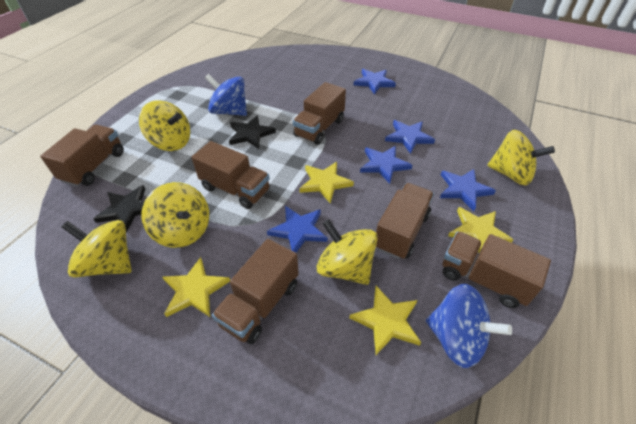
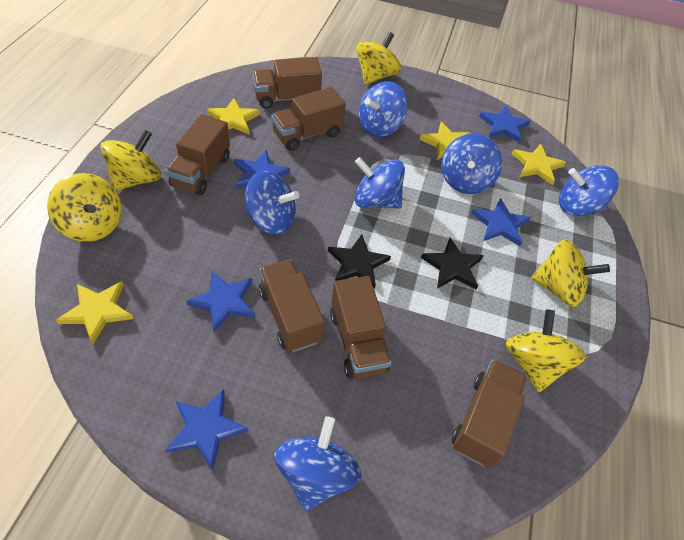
blue spinning top: 2 -> 6

